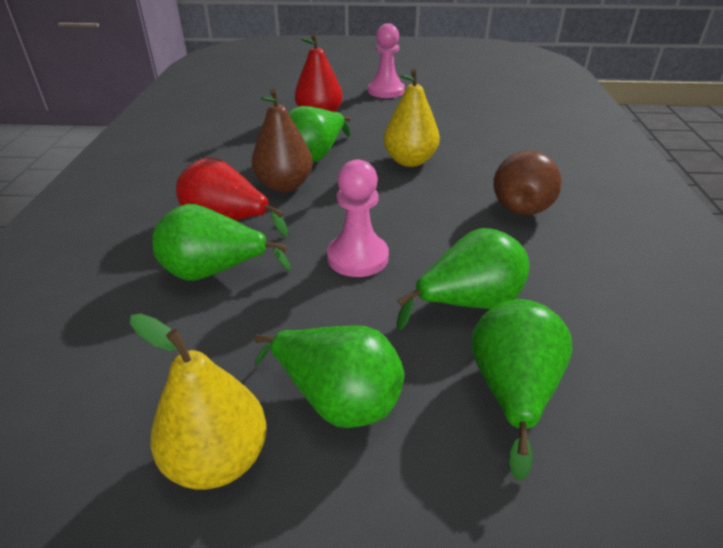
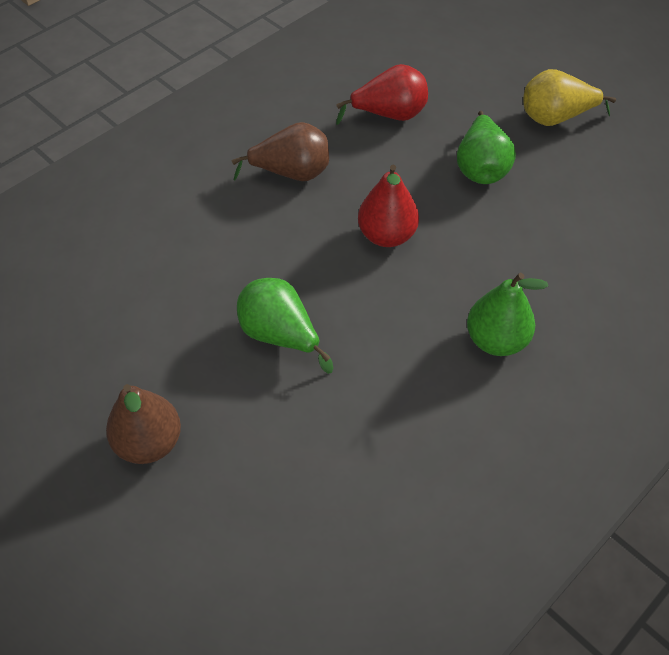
green pear: 5 -> 3
pink pawn: 2 -> 0
yellow pear: 2 -> 1

